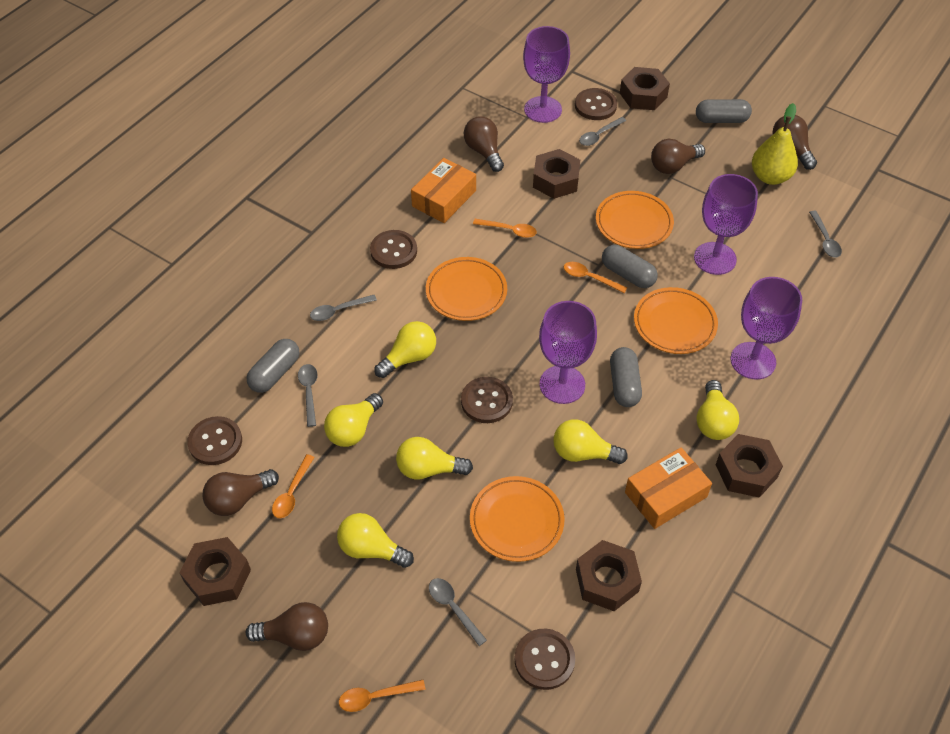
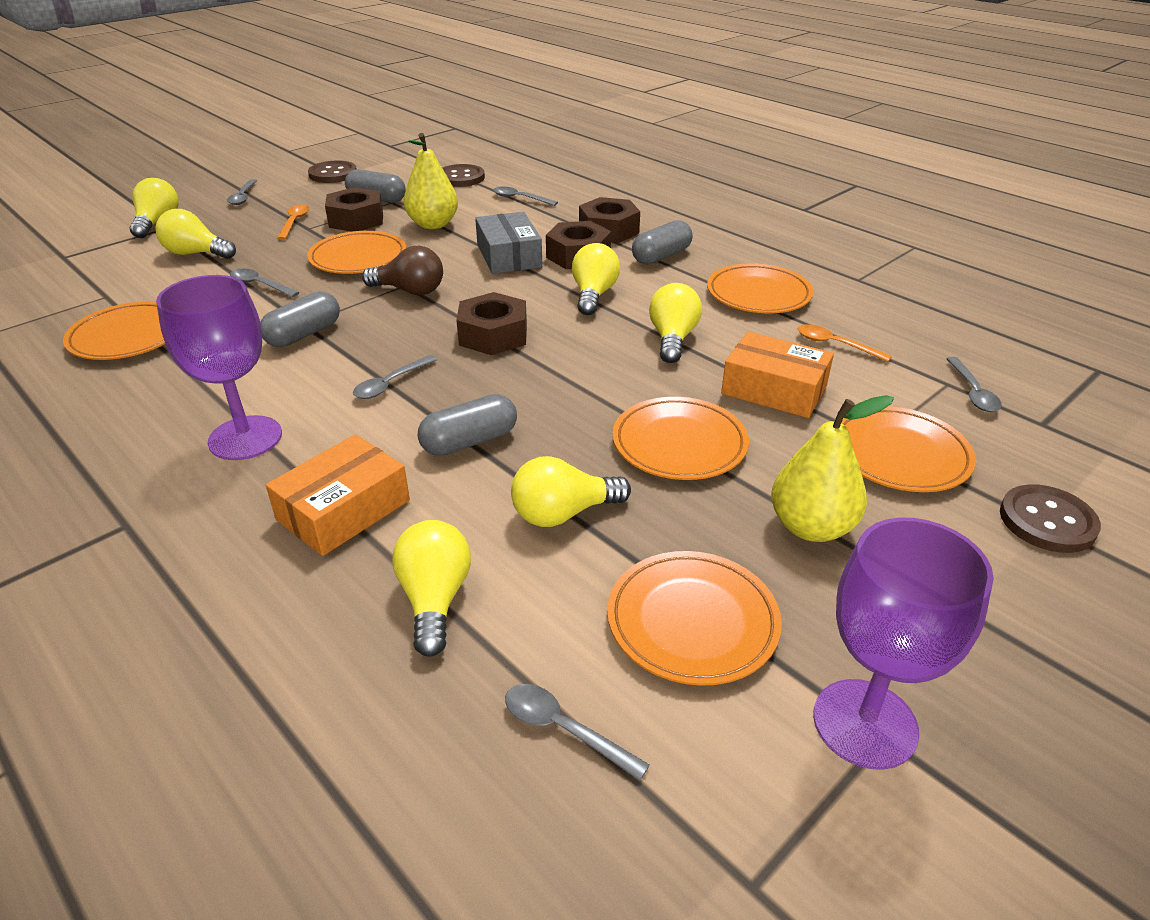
brown button: 5 -> 3
brown light bulb: 5 -> 1
brown nut: 5 -> 4
grey box: 0 -> 1
grey spoon: 5 -> 6
orange plate: 4 -> 6
orange spoon: 4 -> 2
purple goblet: 4 -> 2
yellow pear: 1 -> 2

